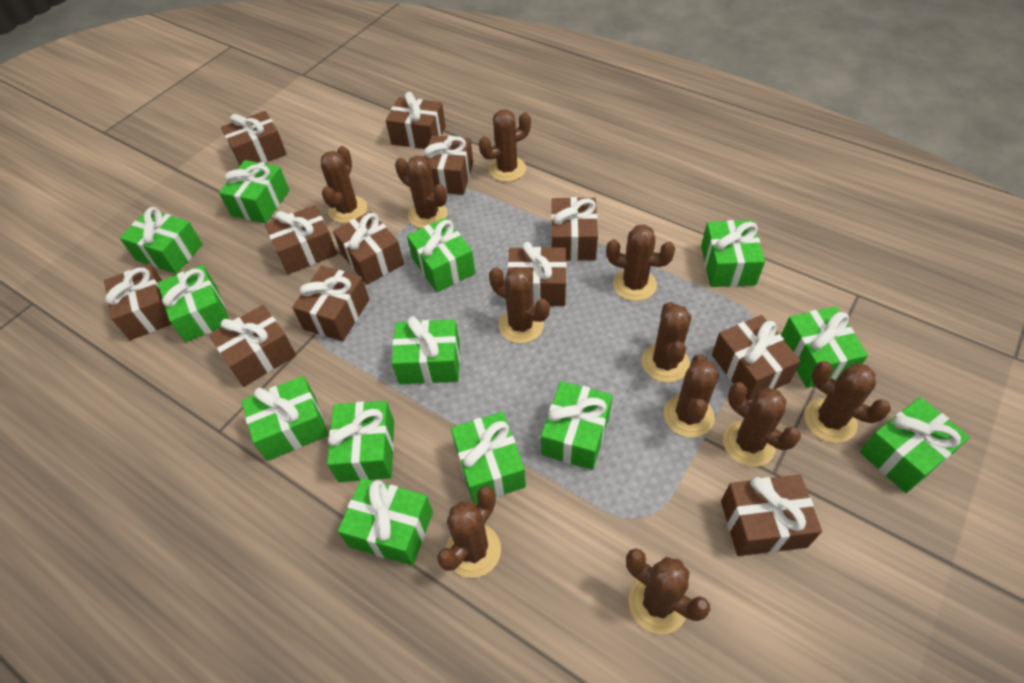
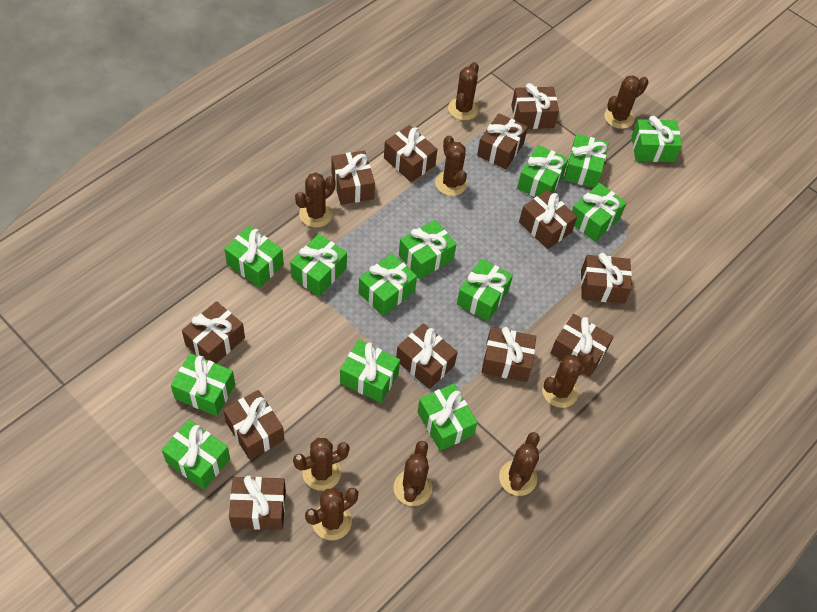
brown cactus: 11 -> 9

